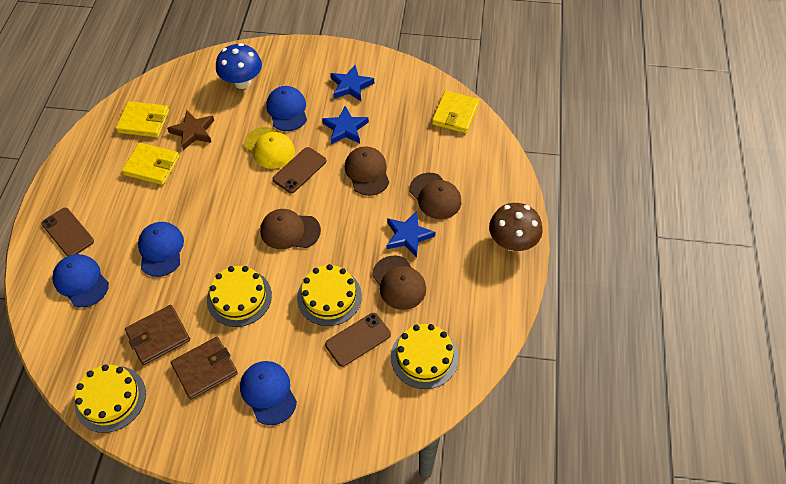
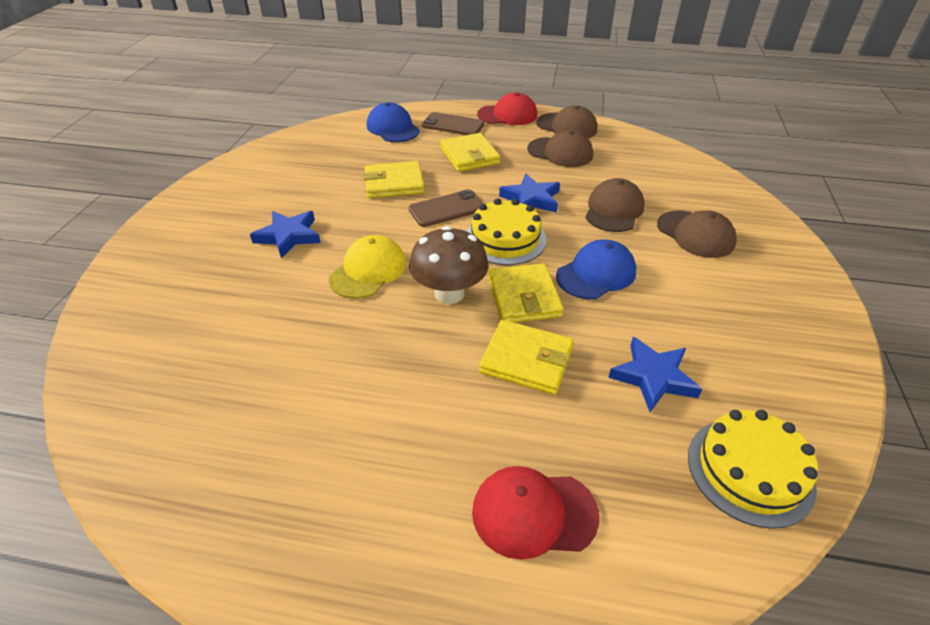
blue cap: 4 -> 2
blue mushroom: 1 -> 0
brown phone: 3 -> 2
brown star: 1 -> 0
brown wallet: 2 -> 0
red cap: 0 -> 2
yellow cake: 4 -> 2
yellow wallet: 3 -> 4

